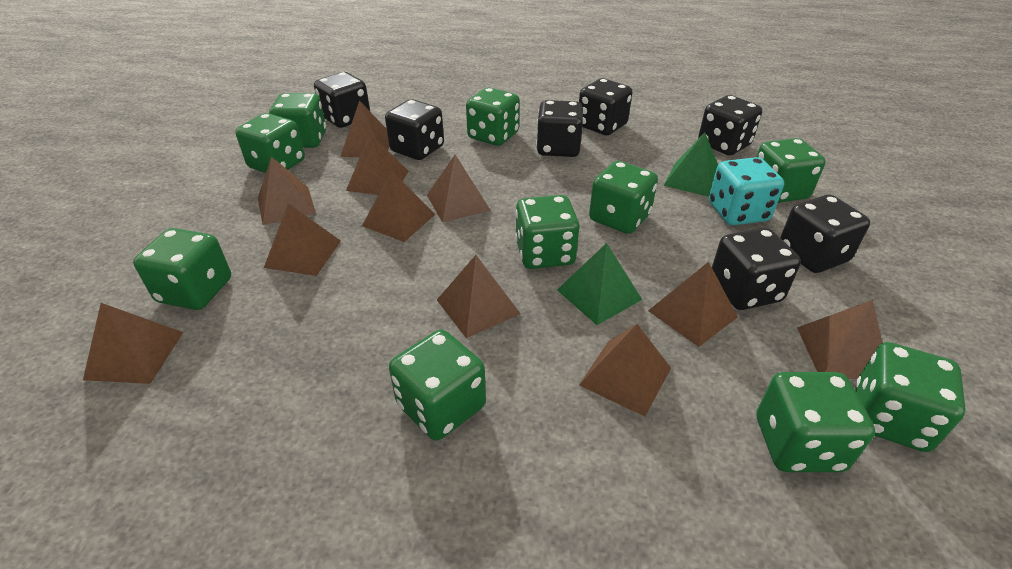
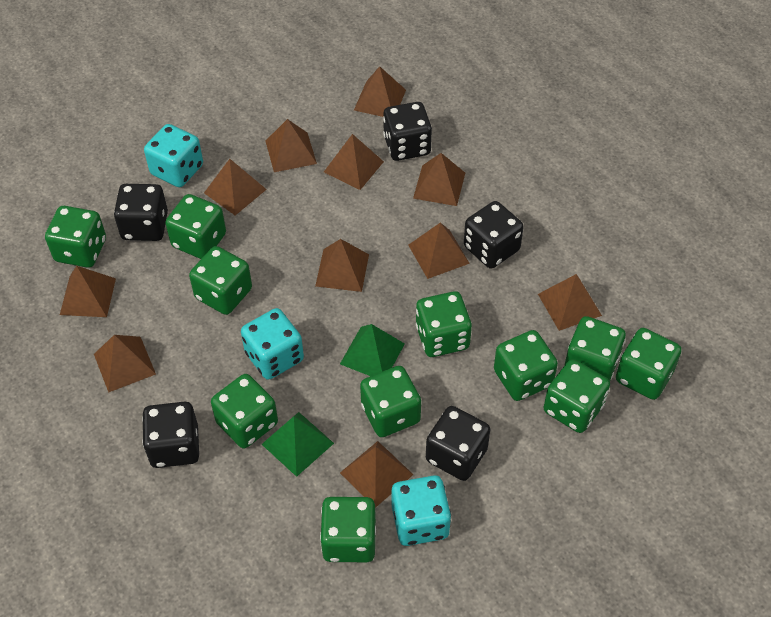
black dice: 7 -> 5
green dice: 10 -> 11
turquoise dice: 1 -> 3

